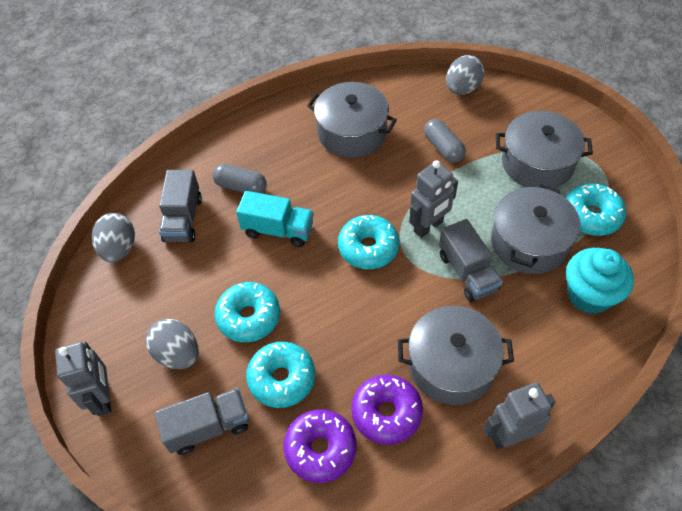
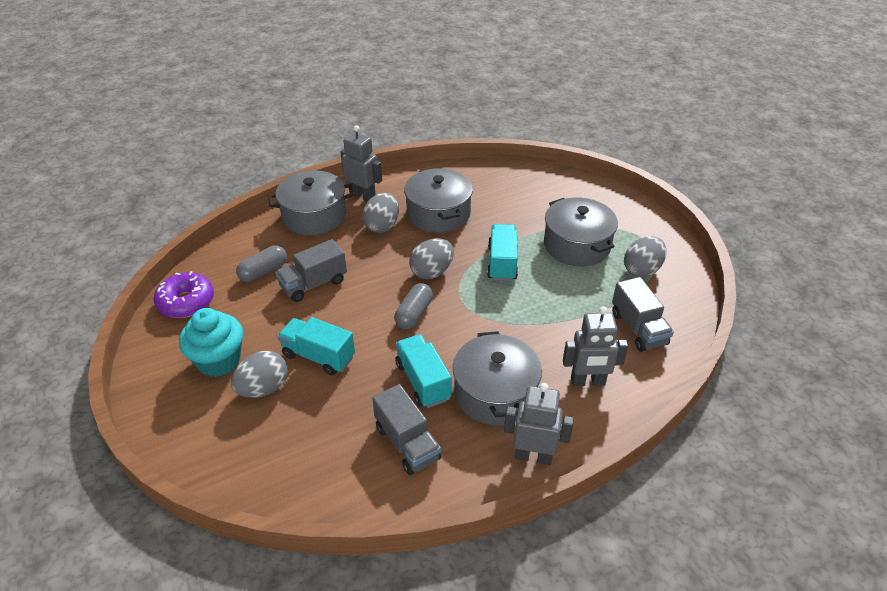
grey egg: 3 -> 4
purple donut: 2 -> 1
turquoise donut: 4 -> 0
turquoise truck: 1 -> 3

